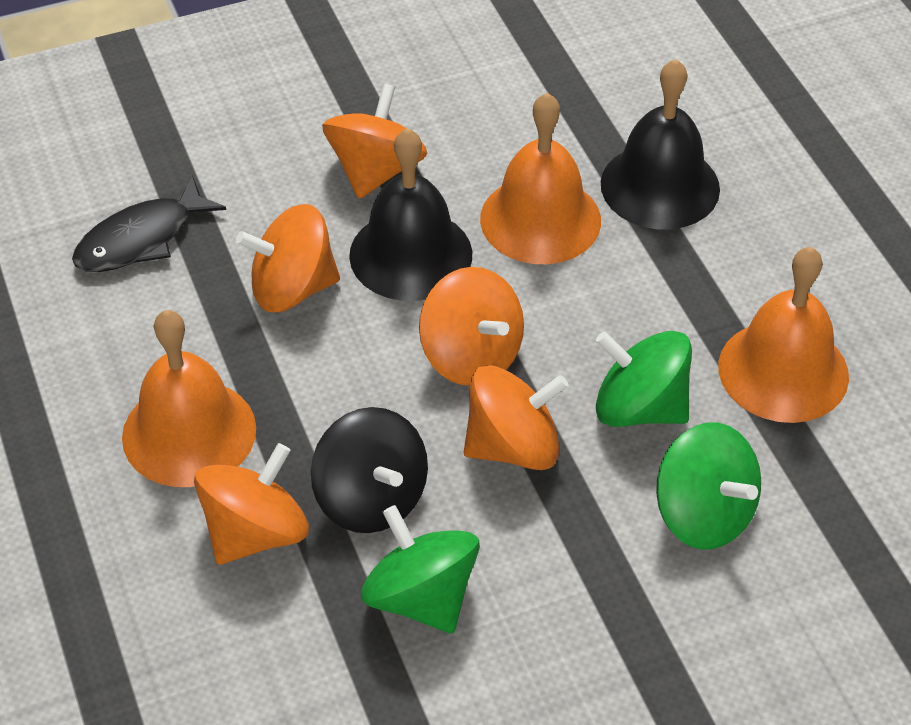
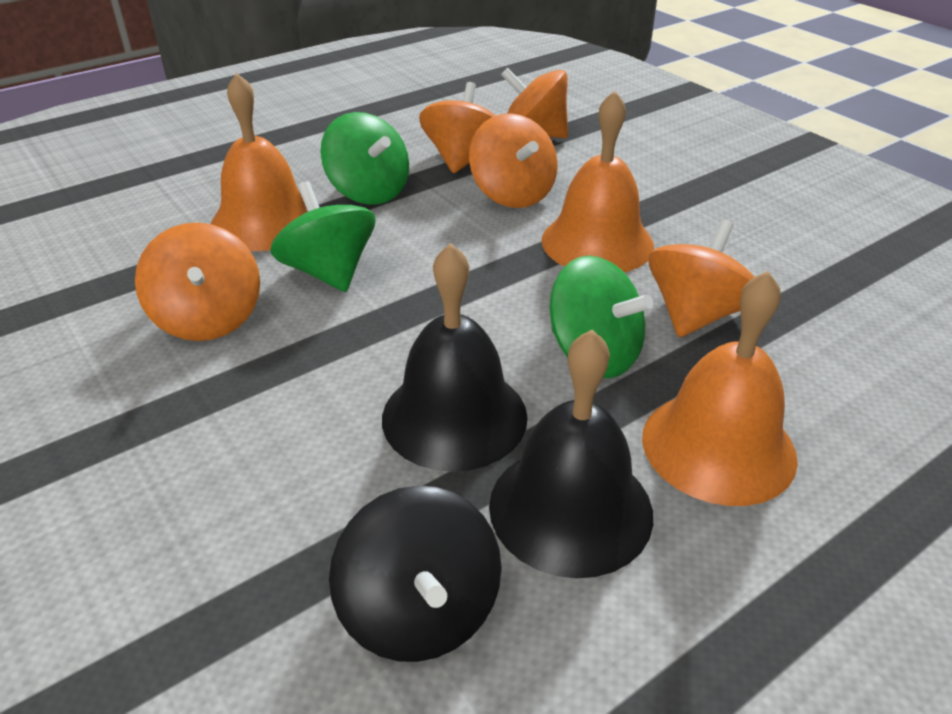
black fish: 1 -> 0

